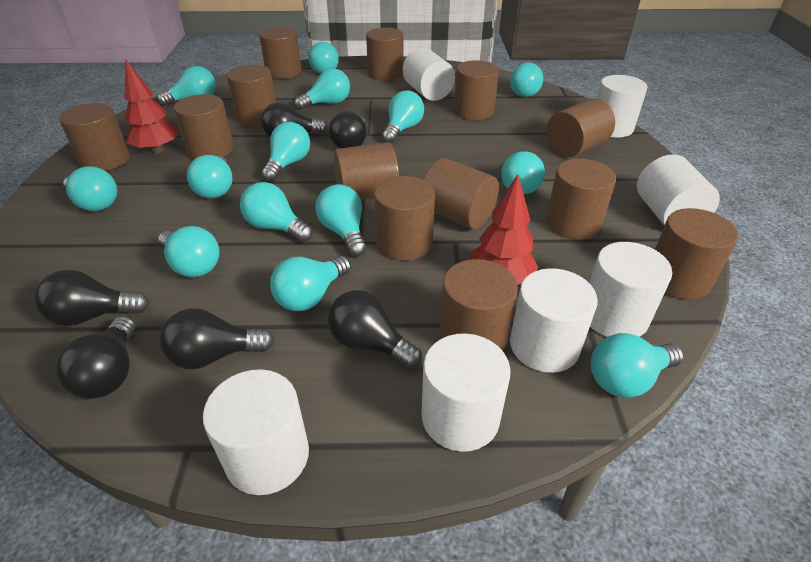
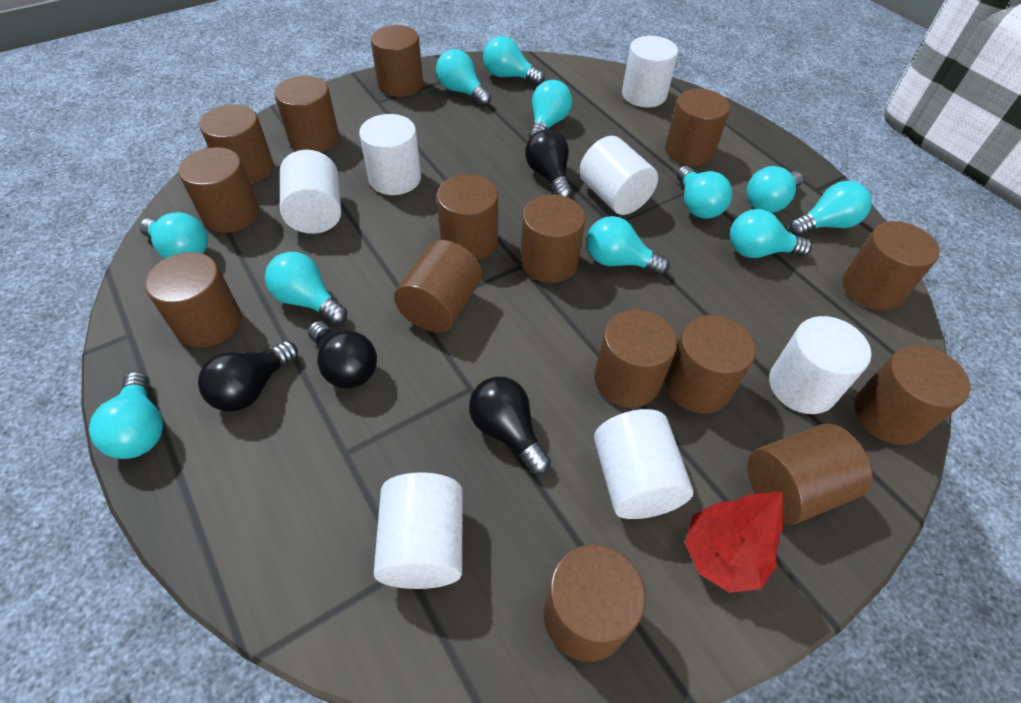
black light bulb: 6 -> 4
brown cylinder: 13 -> 15
red tree: 2 -> 1
turquoise light bulb: 14 -> 11

